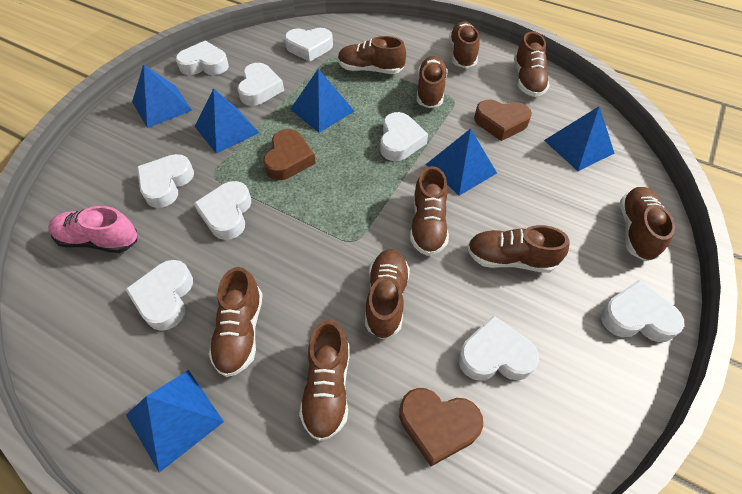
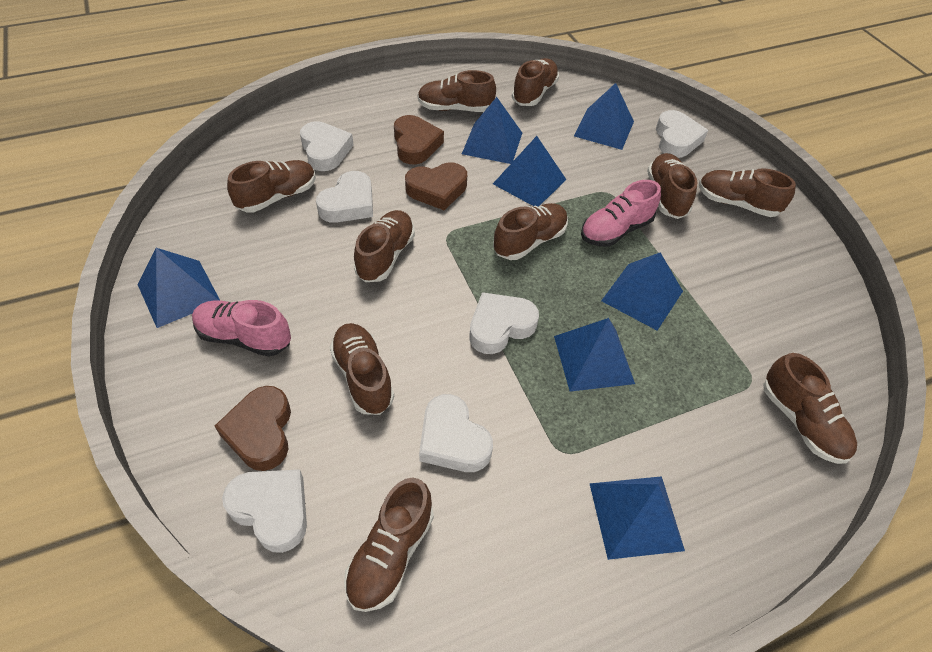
blue pyramid: 6 -> 7
pink shoe: 1 -> 2
white heart: 9 -> 6

